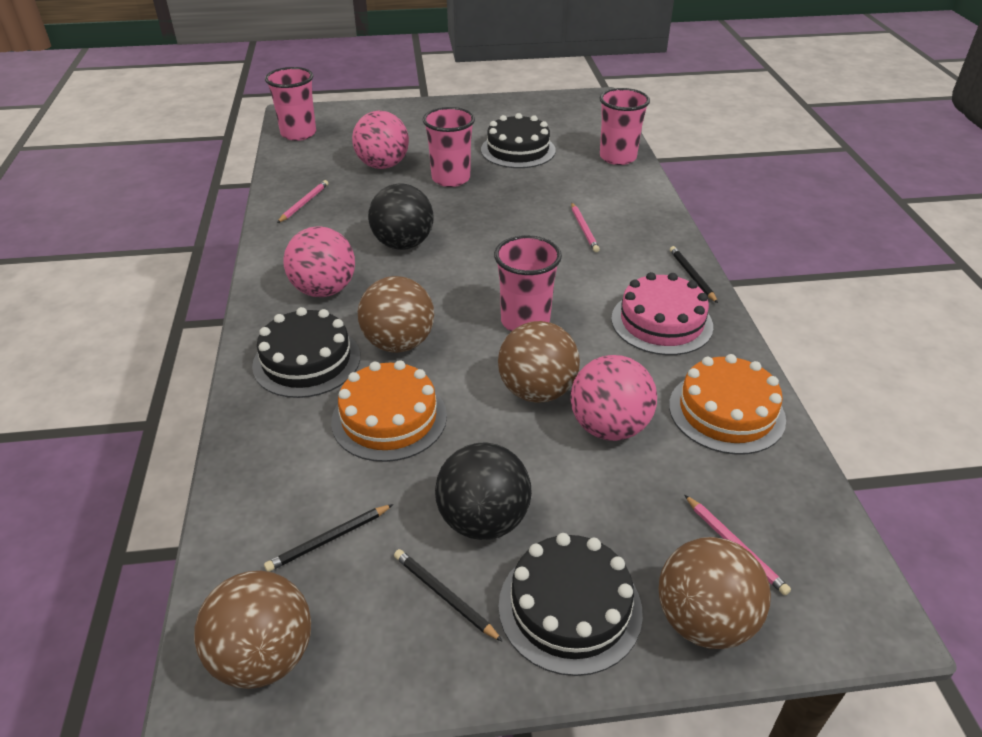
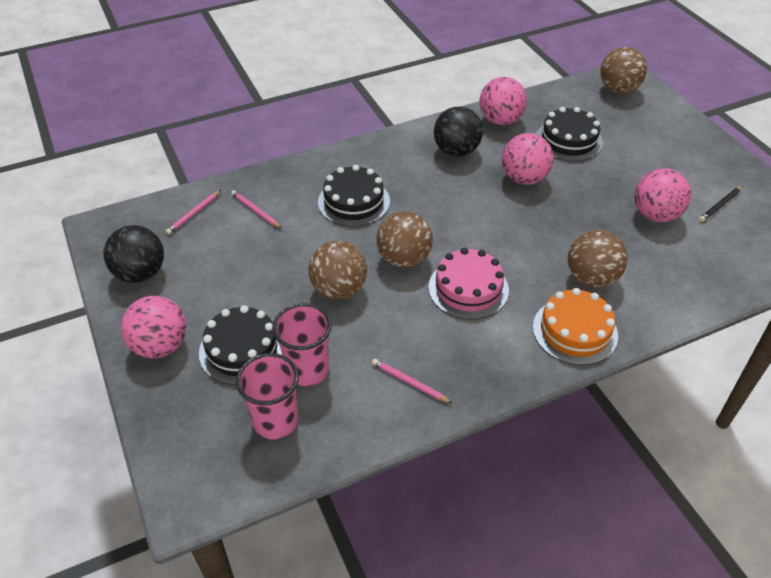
black pencil: 3 -> 1
orange cake: 2 -> 1
pink ball: 3 -> 4
pink cup: 4 -> 2

